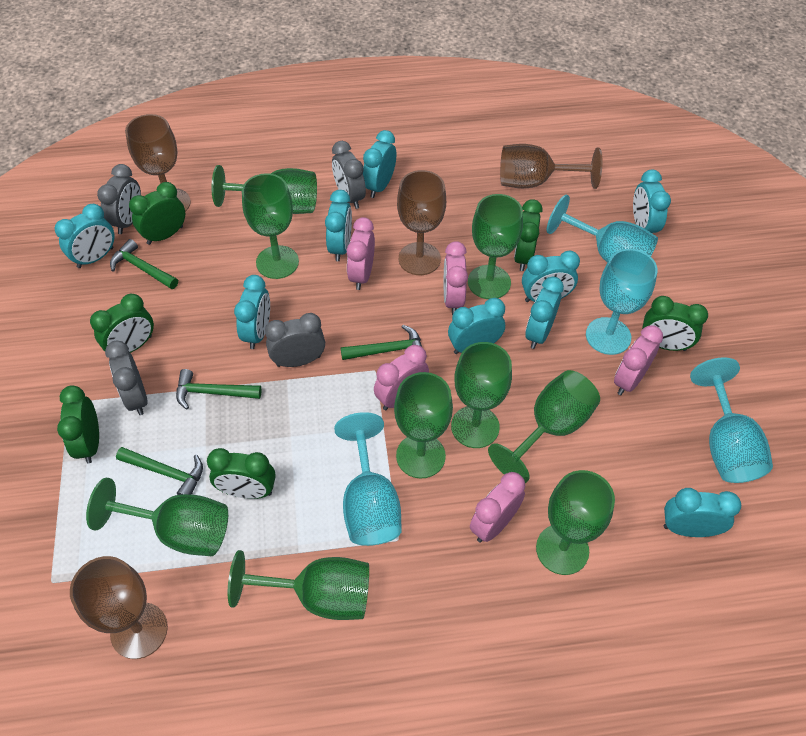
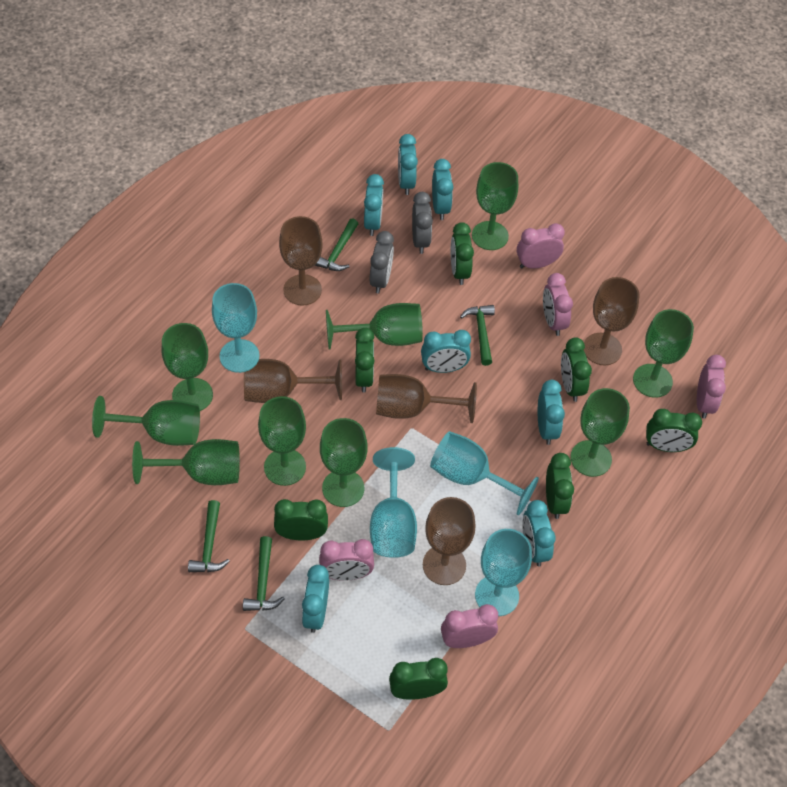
brown goblet: 4 -> 5
green clock: 6 -> 7
grey clock: 4 -> 2
turquoise clock: 9 -> 7

